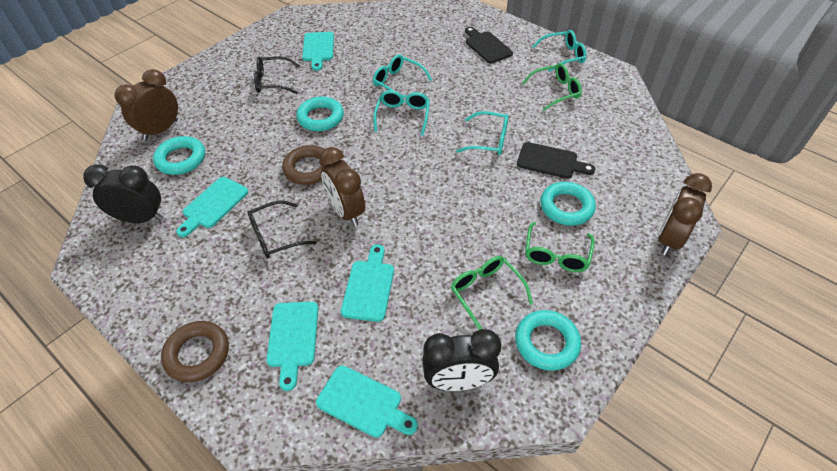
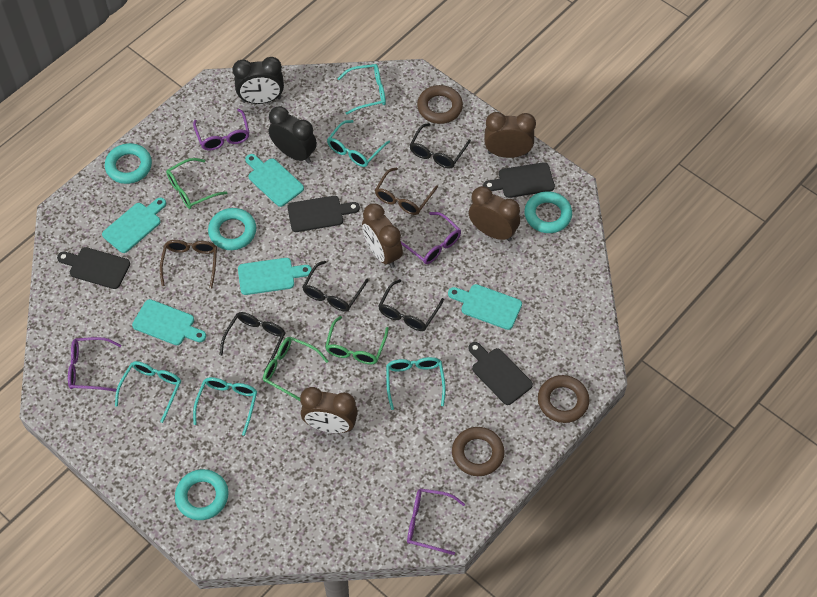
black cutting board: 2 -> 4
black glasses: 2 -> 4
brown clock: 3 -> 4
brown glasses: 0 -> 2
brown ring: 2 -> 3
purple glasses: 0 -> 4
turquoise glasses: 4 -> 5

